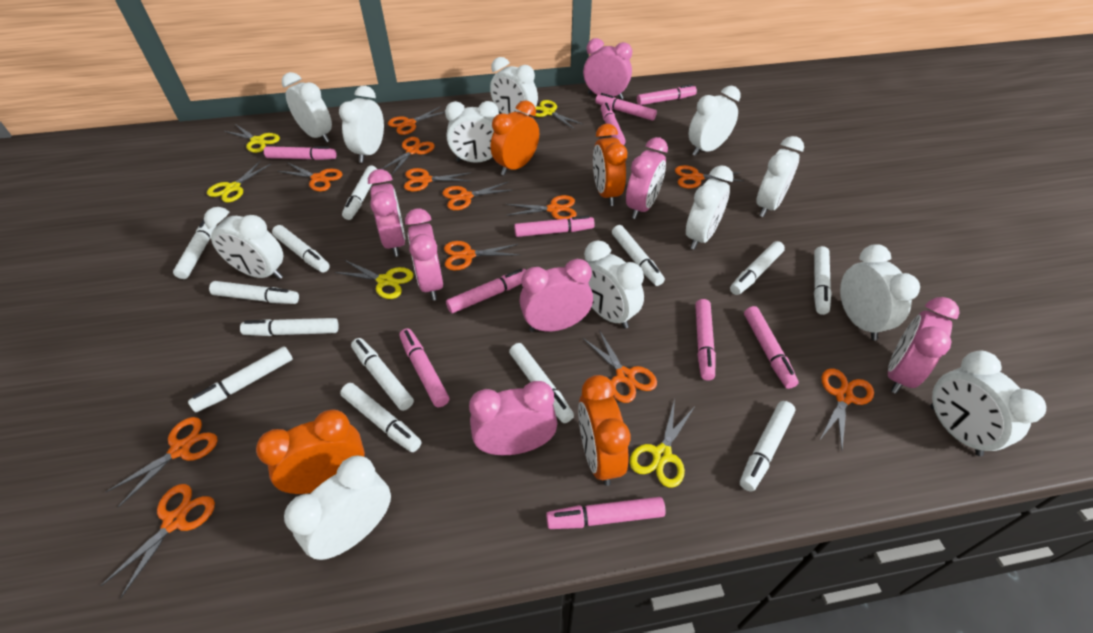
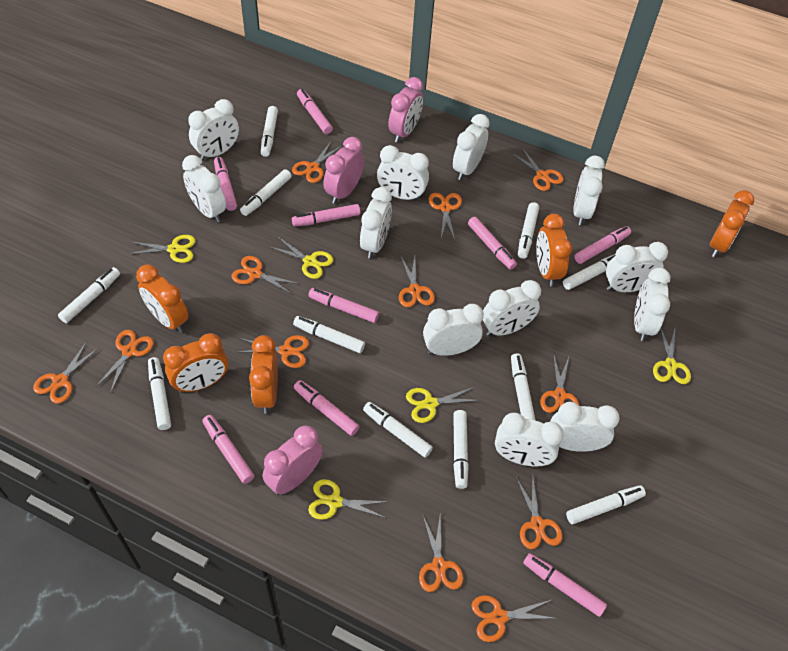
orange clock: 4 -> 5
pink clock: 7 -> 3
pink marker: 10 -> 9
white marker: 13 -> 11

